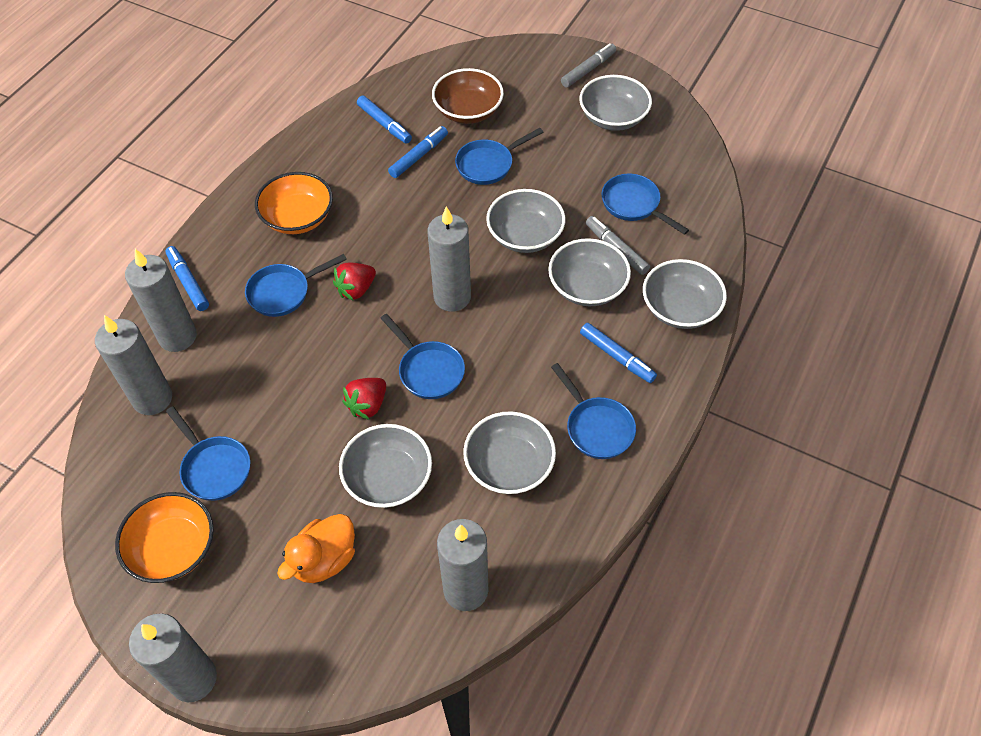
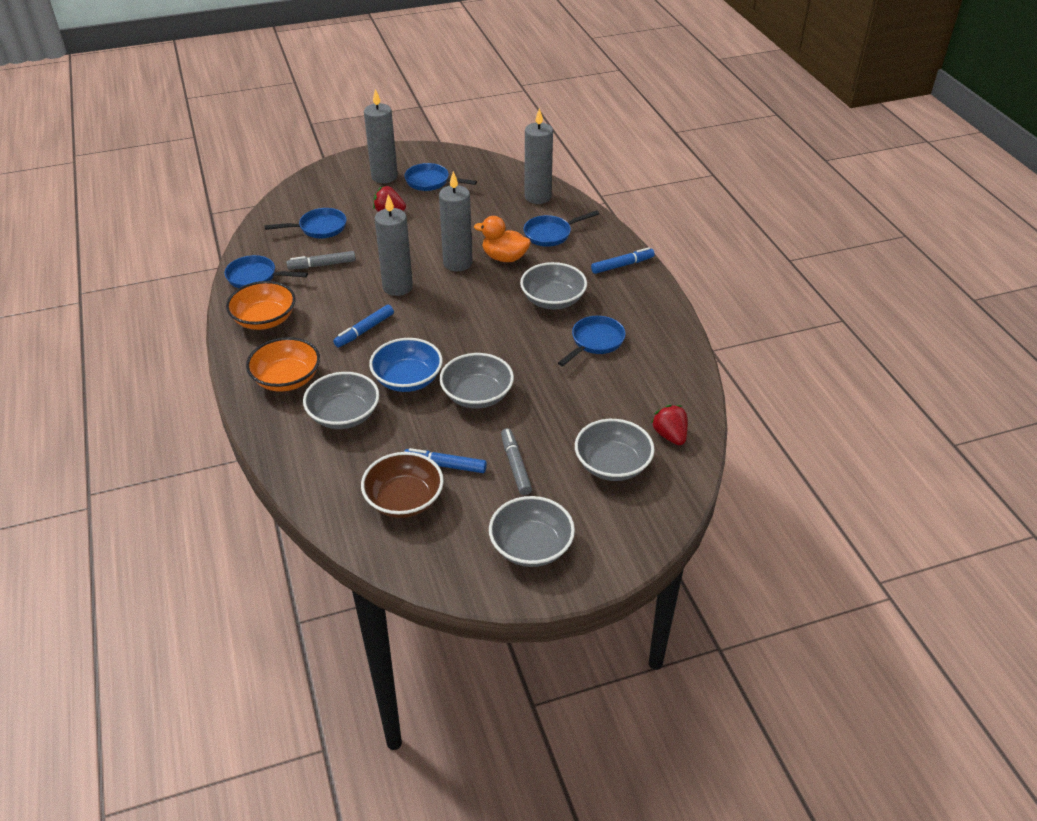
blue bowl: 0 -> 1
blue marker: 4 -> 3
blue pan: 6 -> 5
grey bowl: 6 -> 5
grey candle: 5 -> 4

